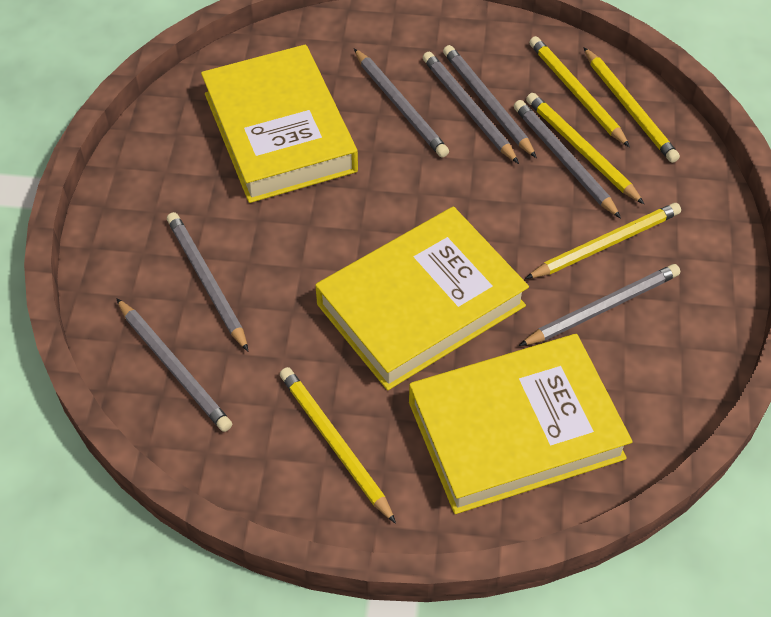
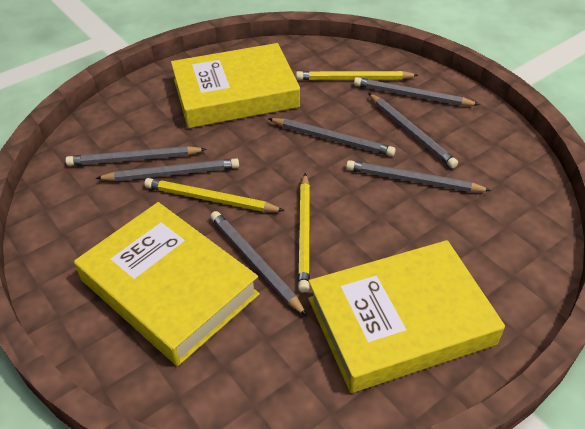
yellow pencil: 5 -> 3

